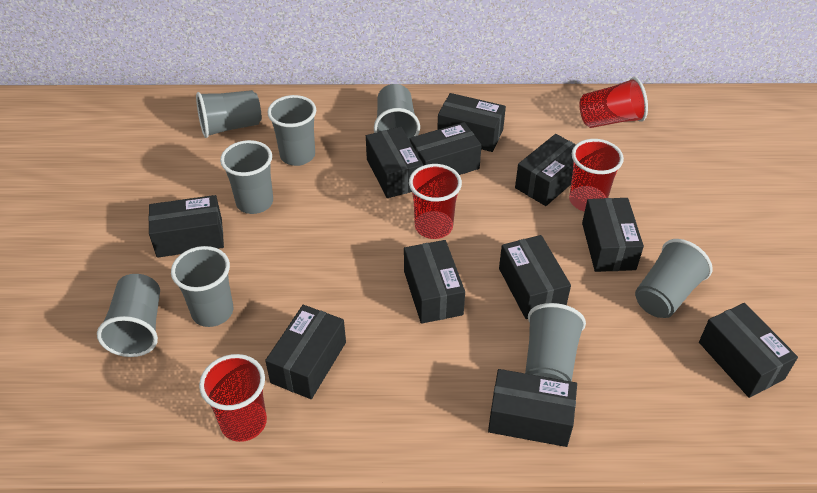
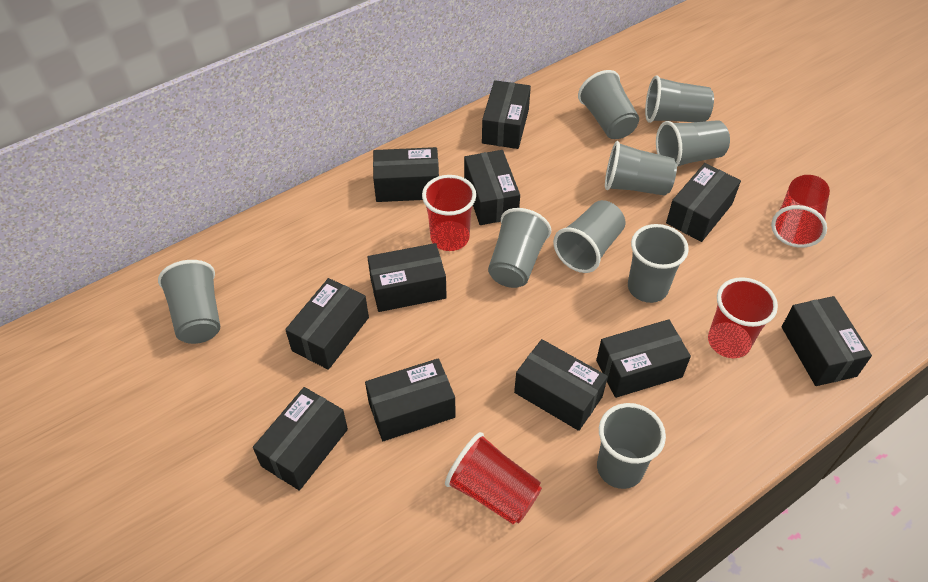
grey cup: 8 -> 9

